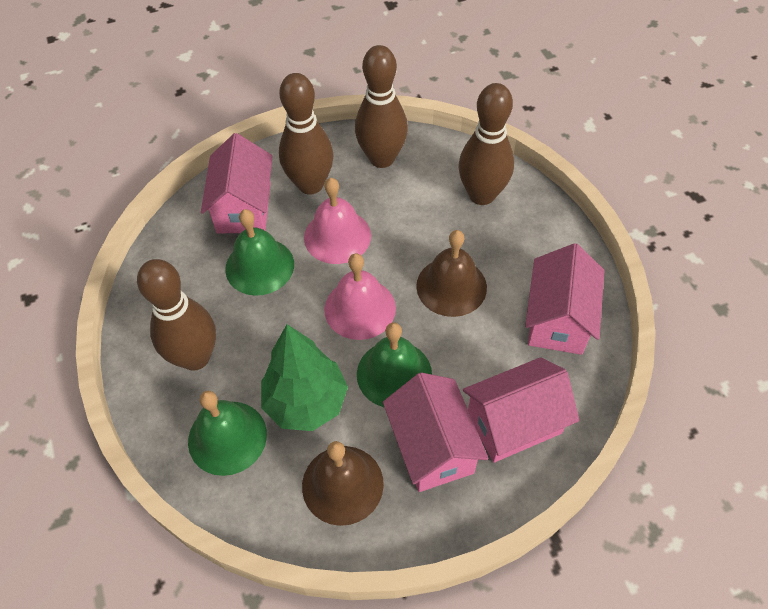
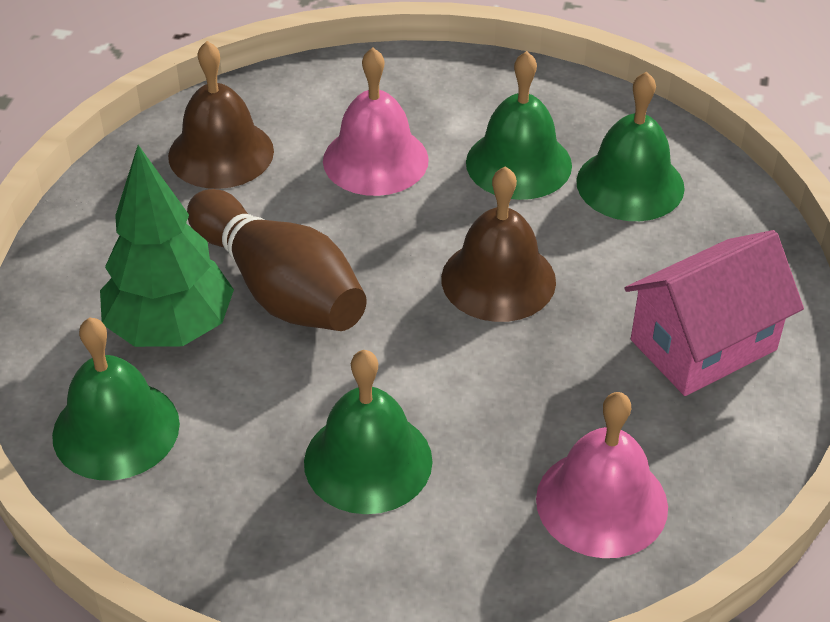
brown bowling pin: 4 -> 1
green bell: 3 -> 4
pink house: 4 -> 1

